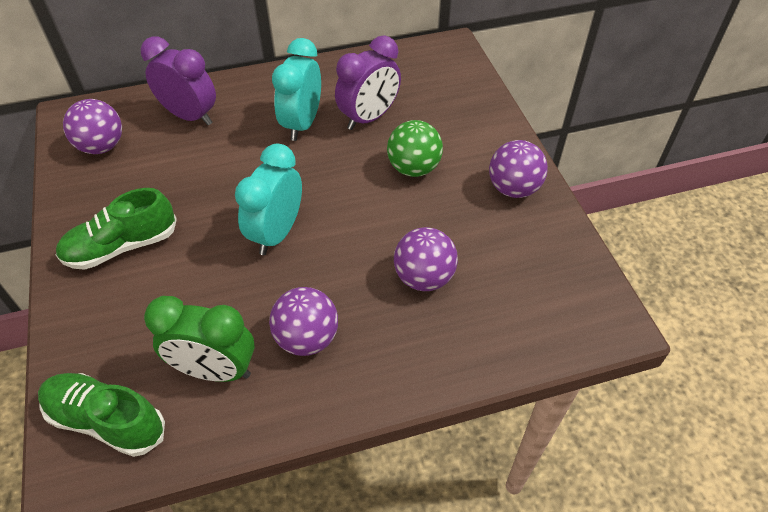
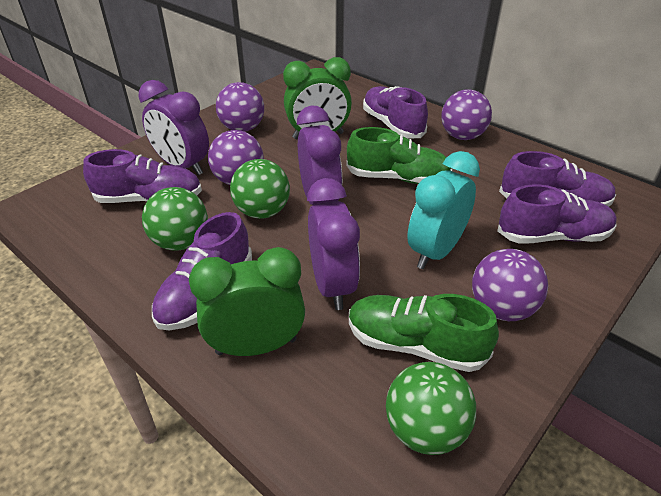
green ball: 1 -> 3
green clock: 1 -> 2
purple clock: 2 -> 3
purple shoe: 0 -> 5
turquoise clock: 2 -> 1

